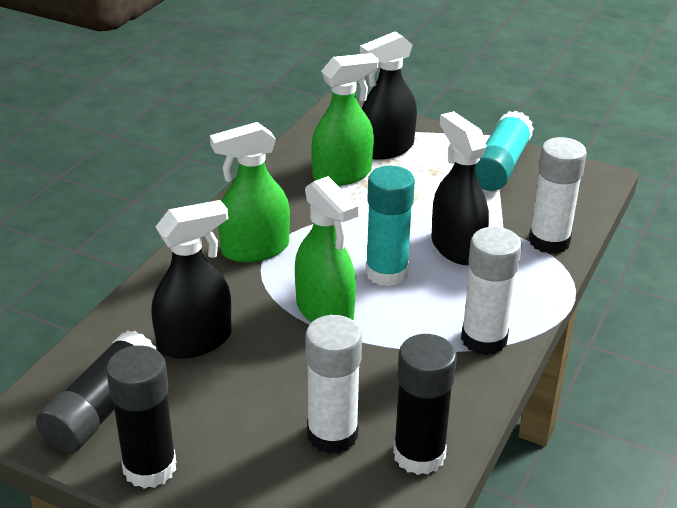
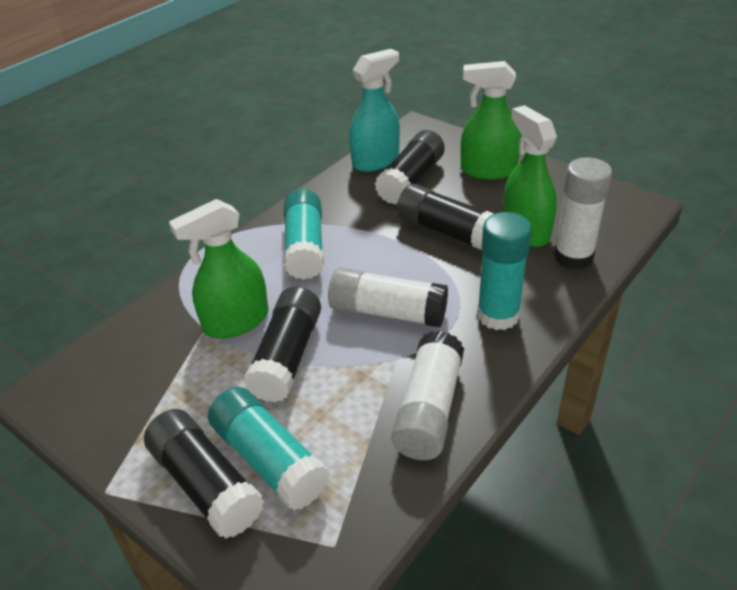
black glue stick: 3 -> 4
black spray bottle: 3 -> 0
turquoise glue stick: 2 -> 3
turquoise spray bottle: 0 -> 1

